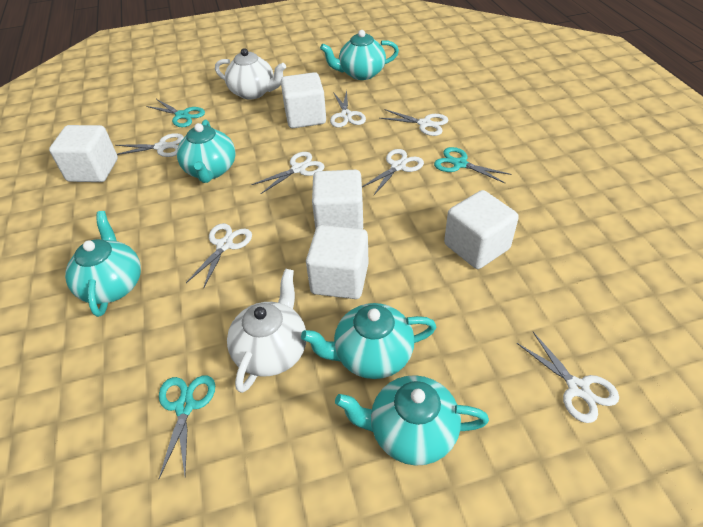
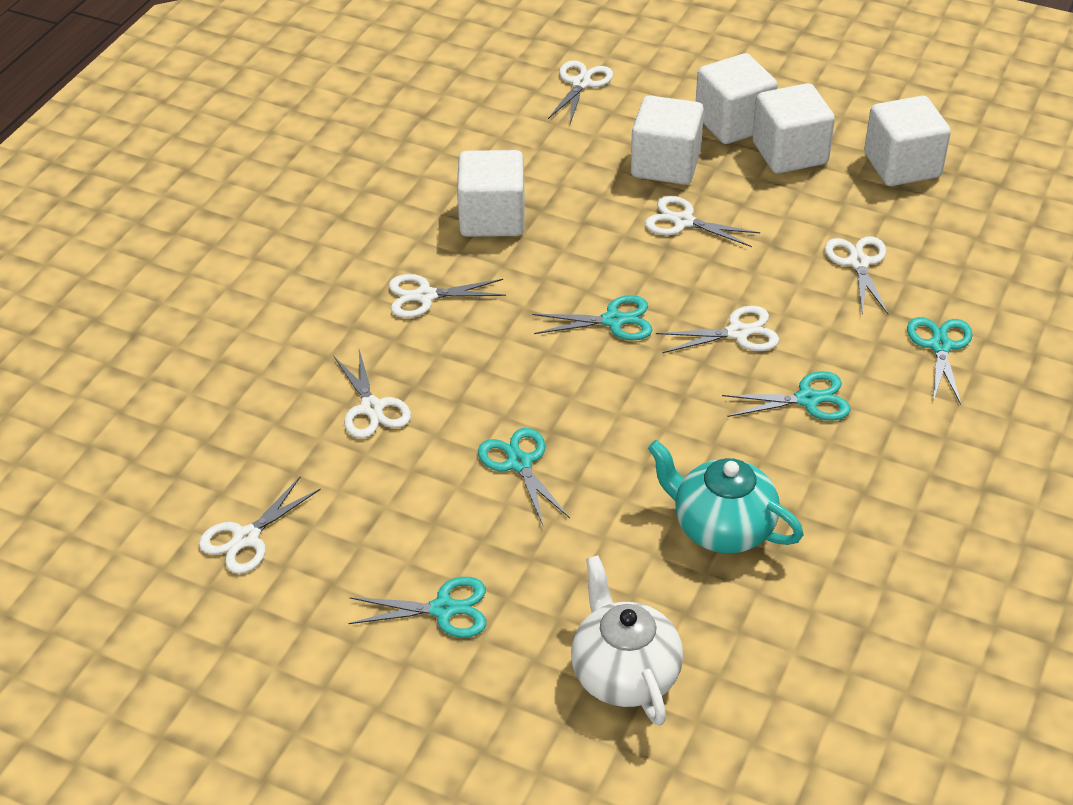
turquoise scissors: 3 -> 5
turquoise teapot: 5 -> 1
white teapot: 2 -> 1

